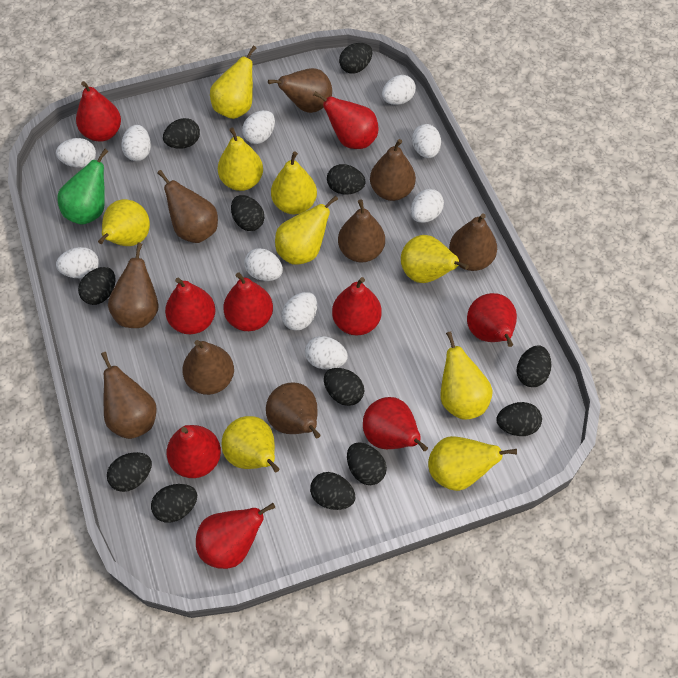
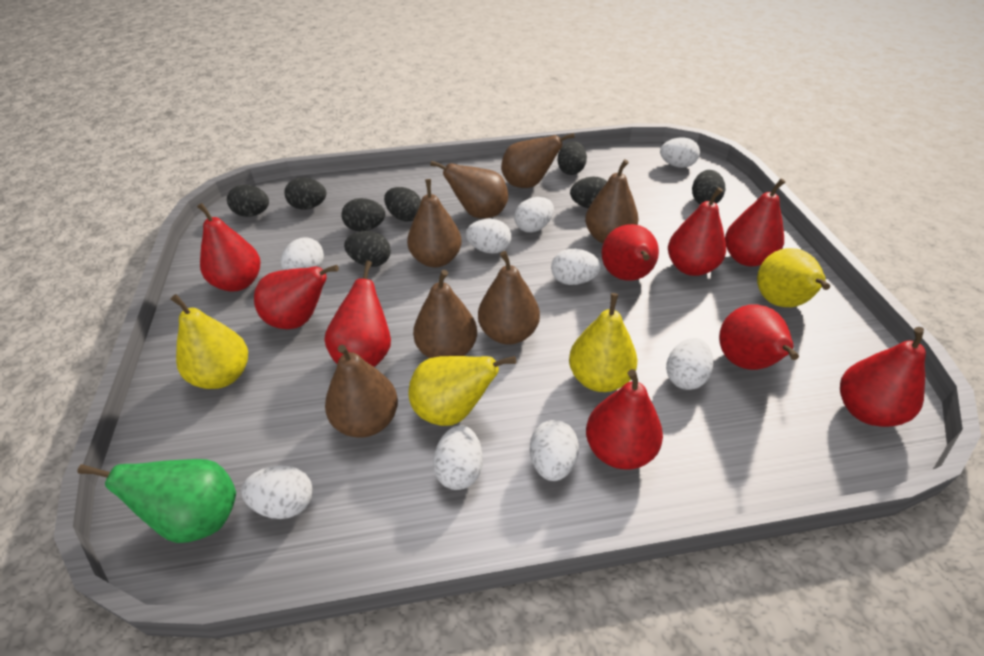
black egg: 12 -> 8
brown pear: 9 -> 7
white egg: 10 -> 9
yellow pear: 9 -> 4

